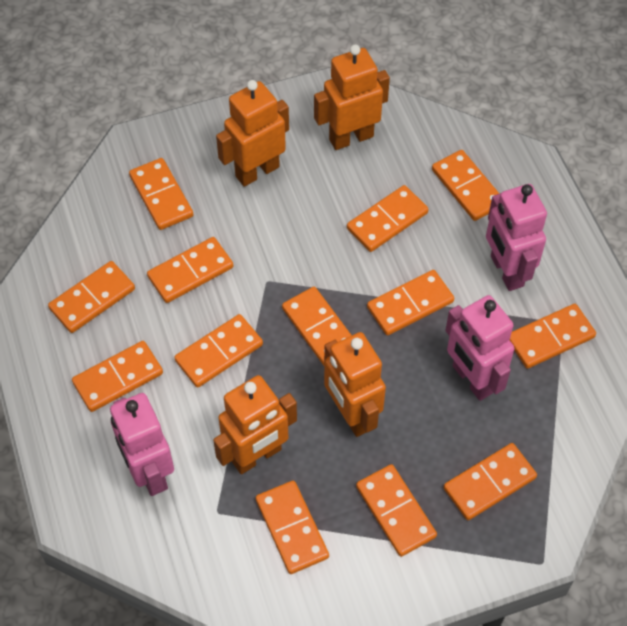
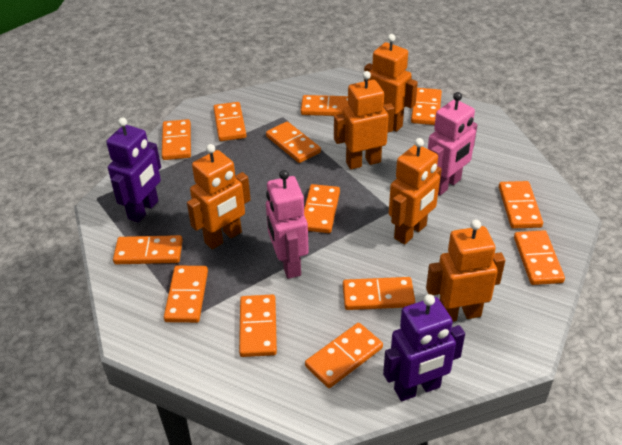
orange robot: 4 -> 5
pink robot: 3 -> 2
purple robot: 0 -> 2

